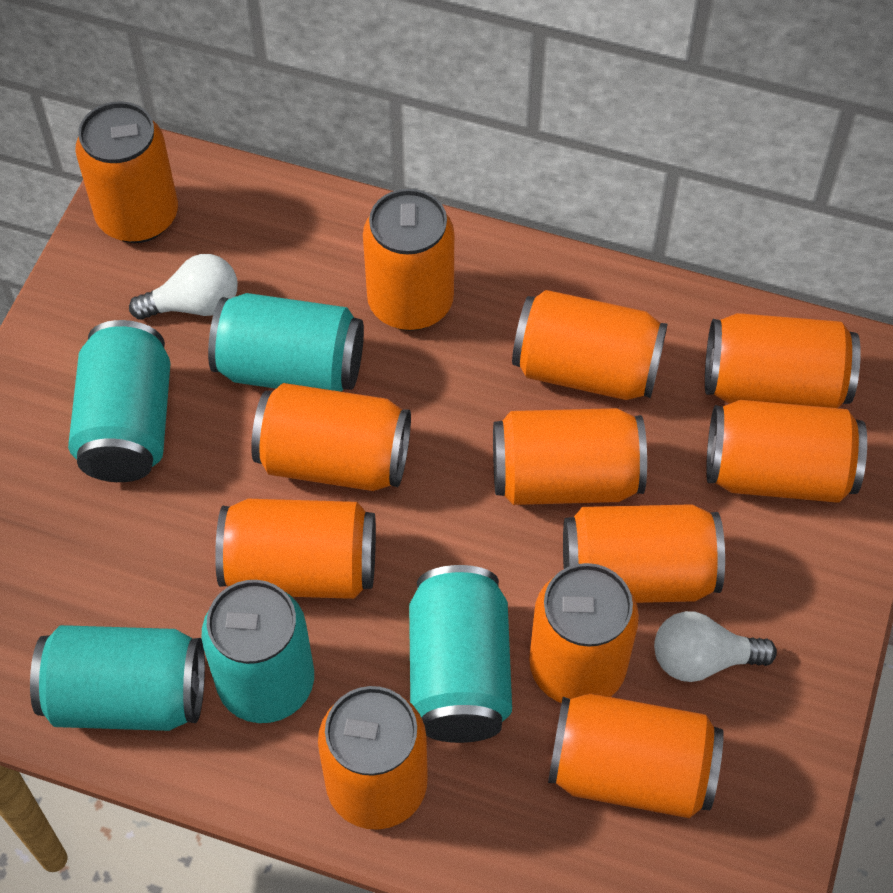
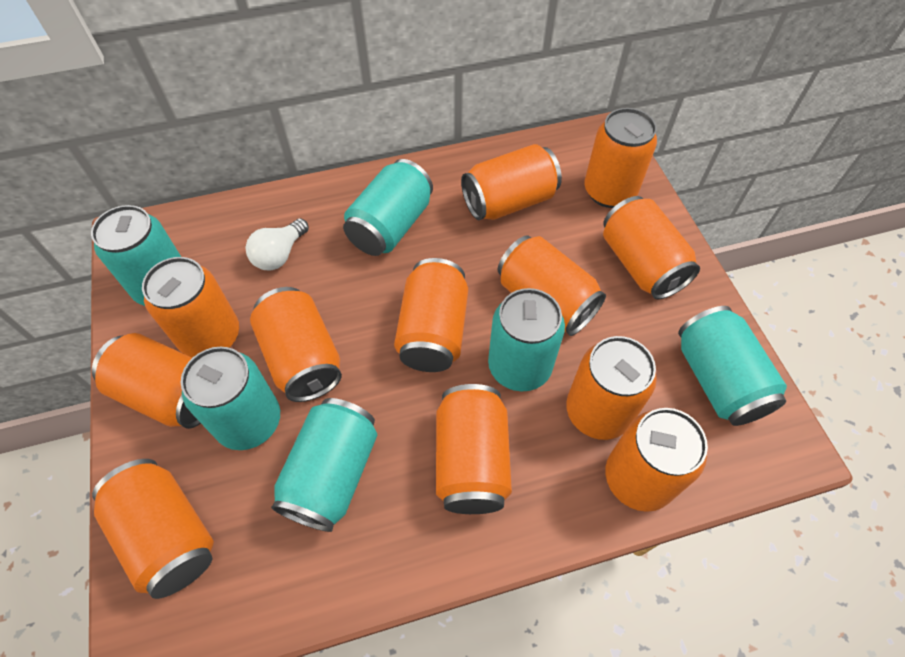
turquoise can: 5 -> 6
white light bulb: 2 -> 1

